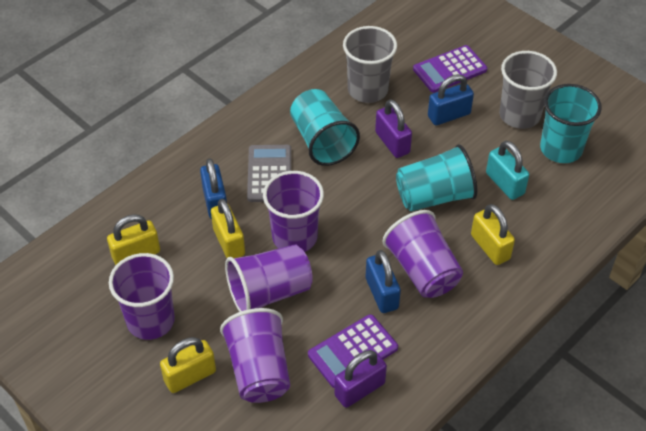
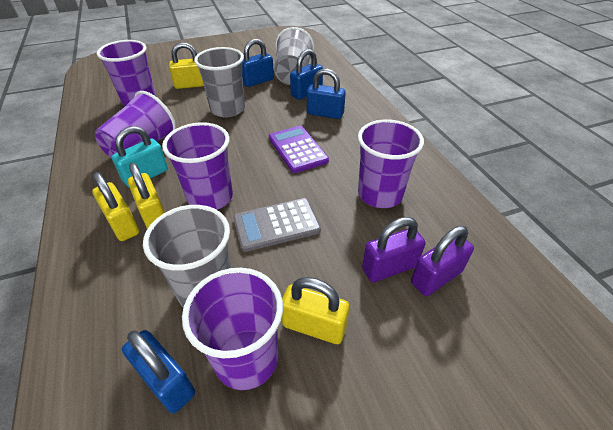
blue padlock: 3 -> 4
grey cup: 2 -> 3
purple calculator: 2 -> 1
turquoise cup: 3 -> 0

